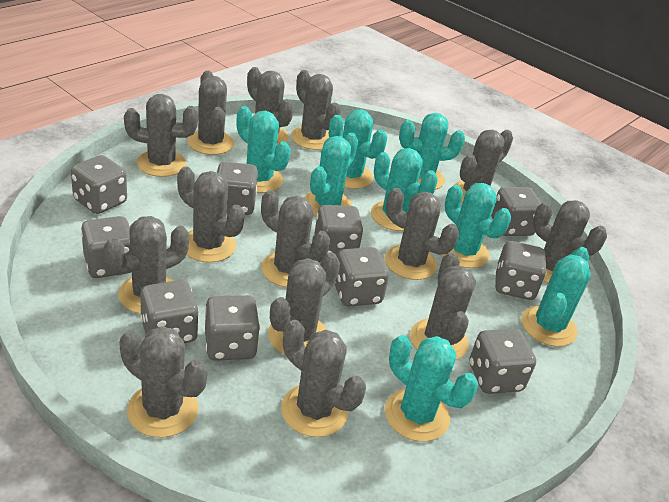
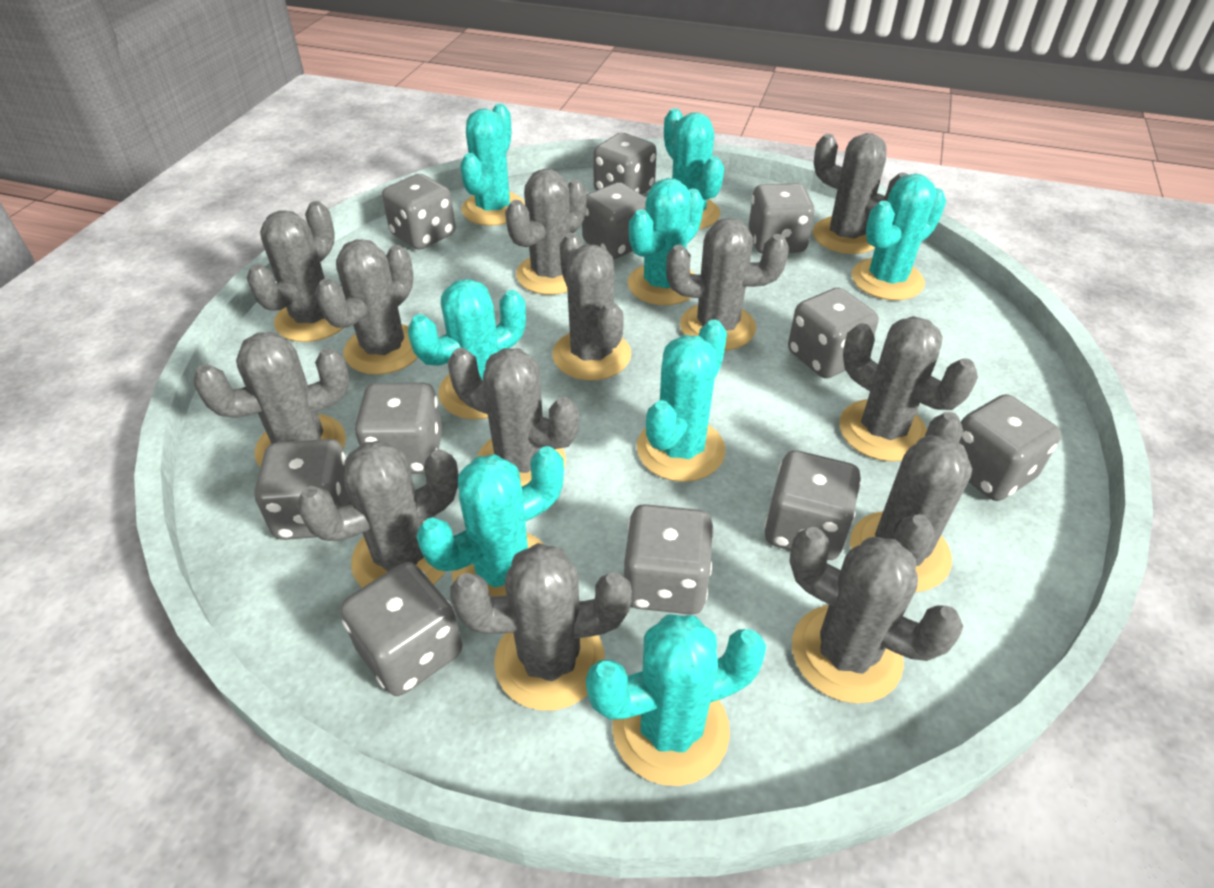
grey cactus: 14 -> 13
grey dice: 10 -> 11

